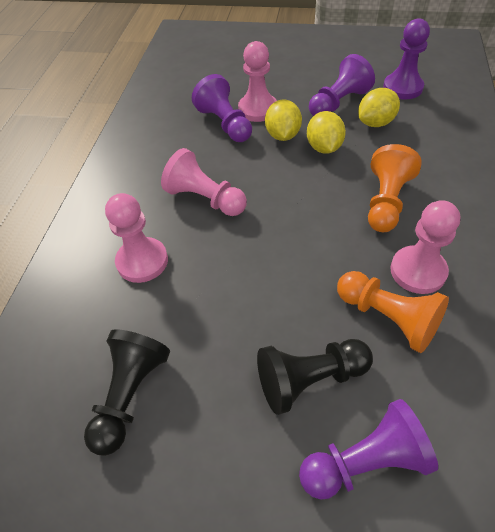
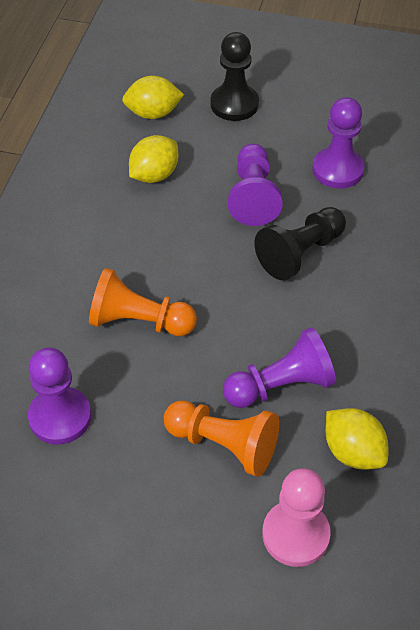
pink pawn: 4 -> 1

